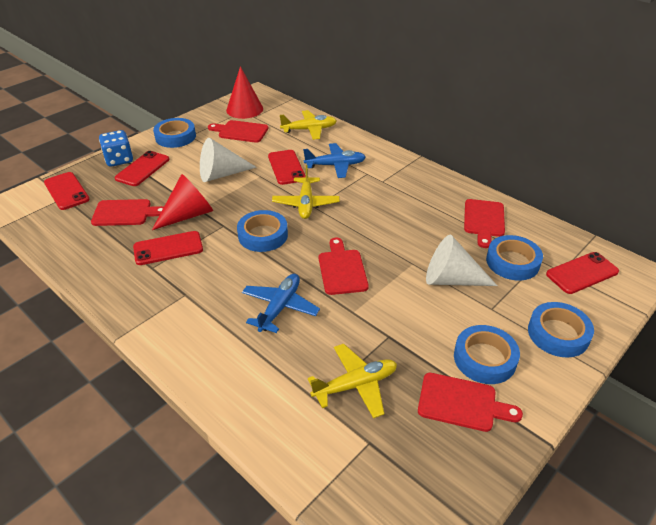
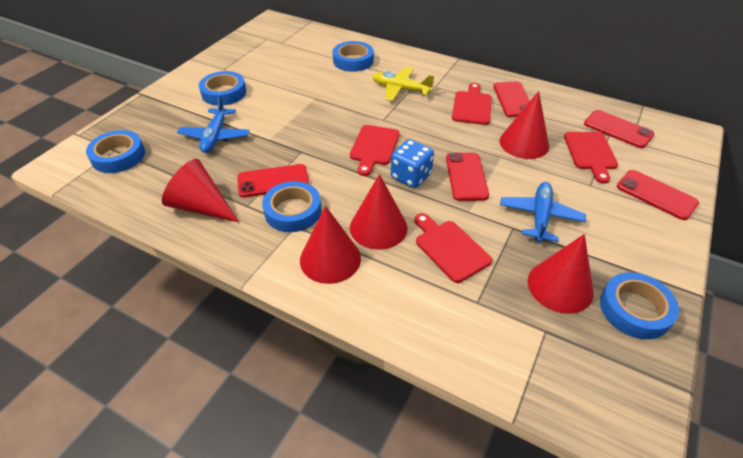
red cone: 2 -> 5
red cutting board: 5 -> 4
white cone: 2 -> 0
yellow plane: 3 -> 1

